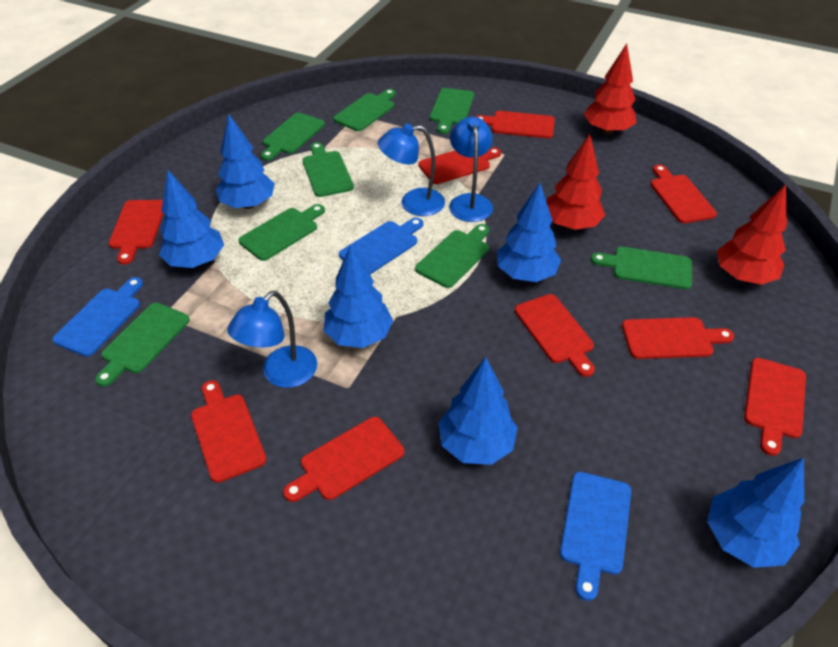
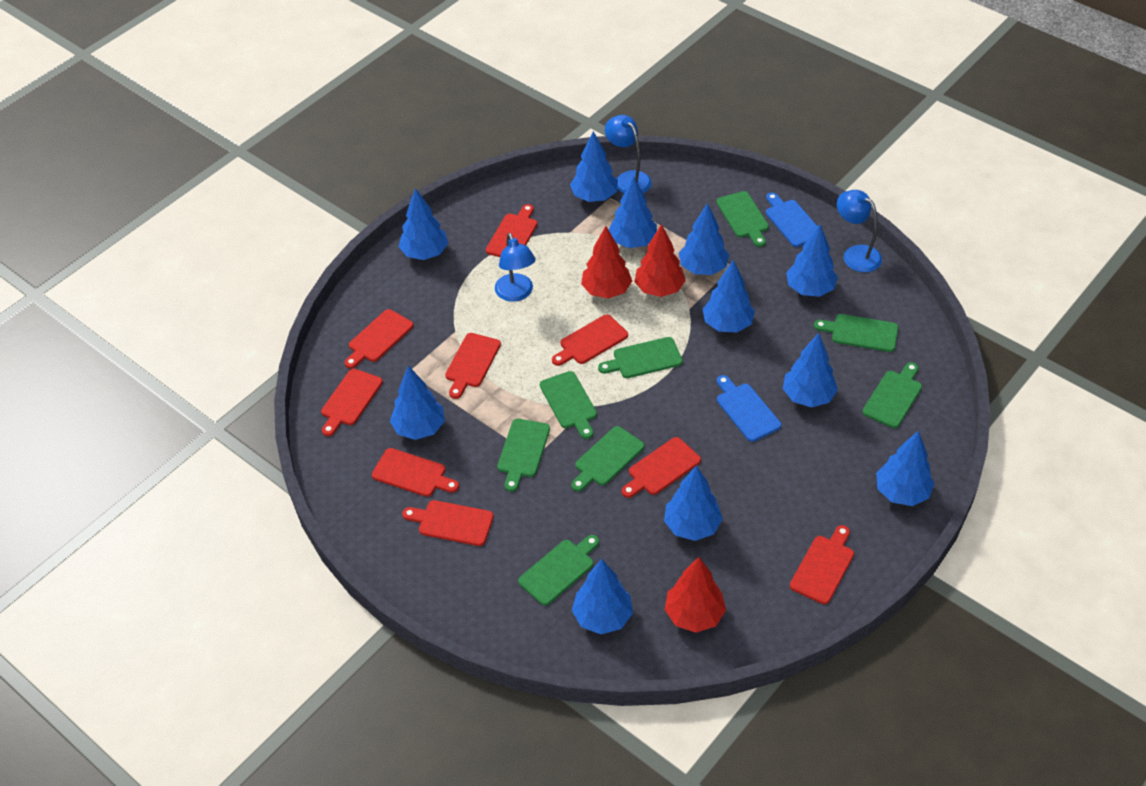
blue cutting board: 3 -> 2
blue tree: 6 -> 11

